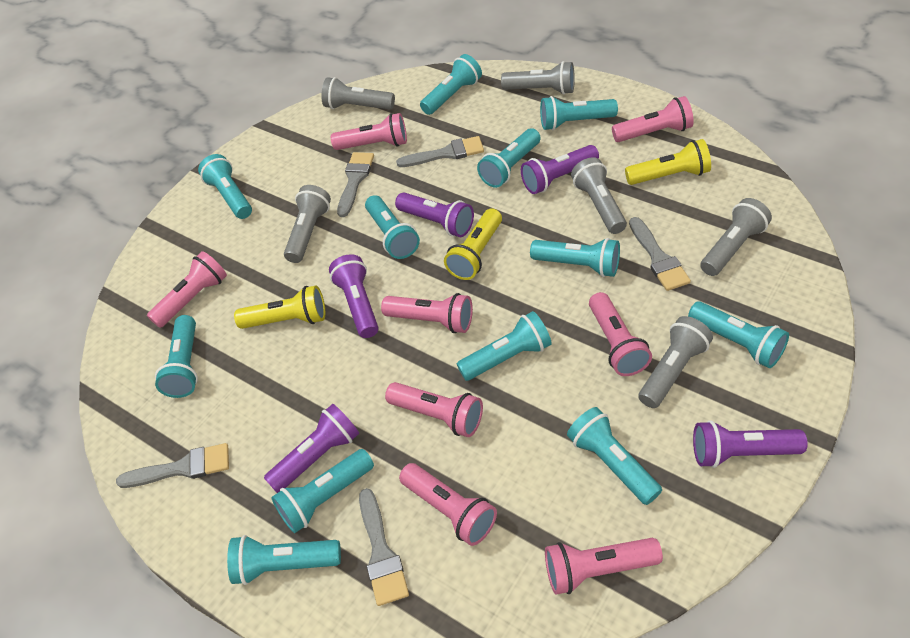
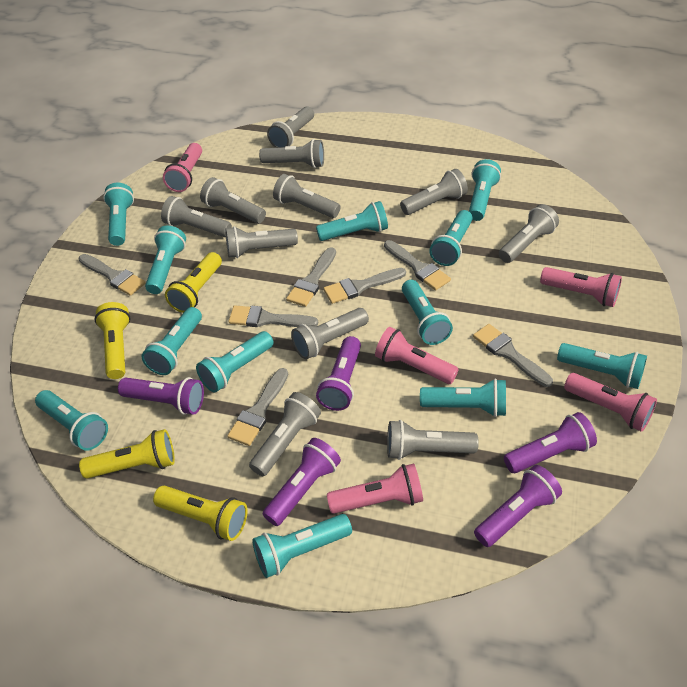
grey brush: 5 -> 7
grey flashlight: 6 -> 11
pink flashlight: 8 -> 5
yellow flashlight: 3 -> 4

